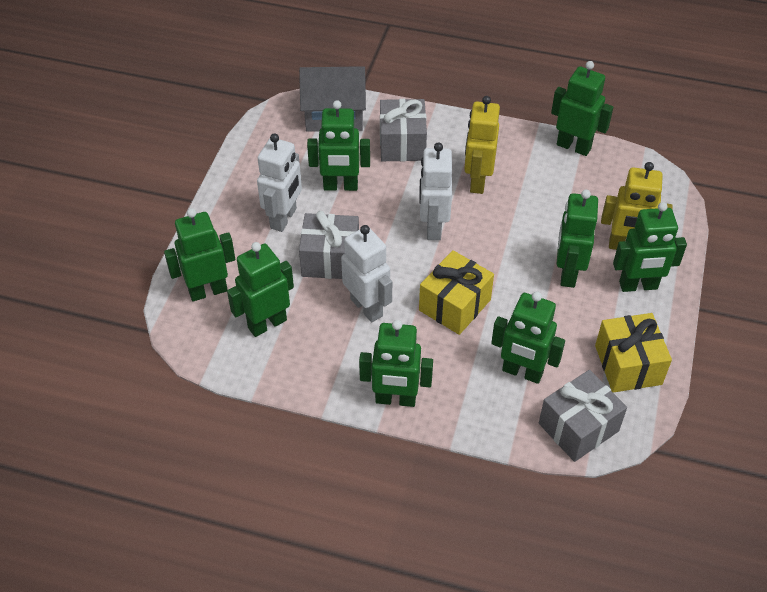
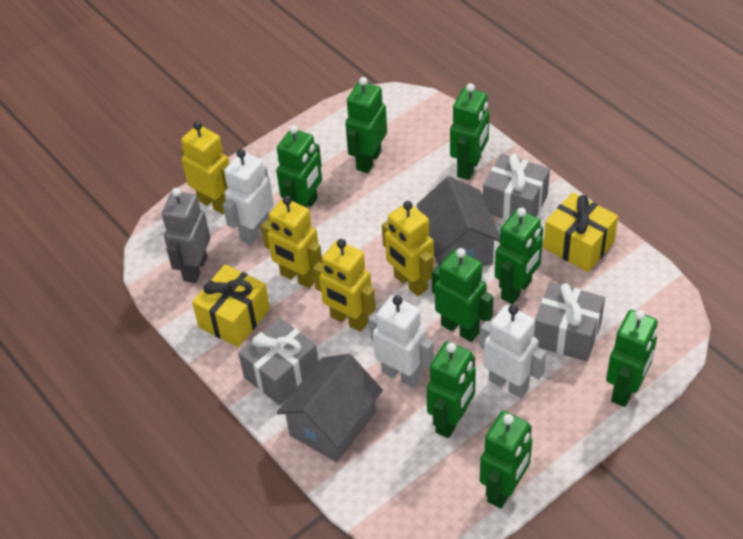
grey house: 1 -> 2
grey robot: 0 -> 1
yellow robot: 2 -> 4

